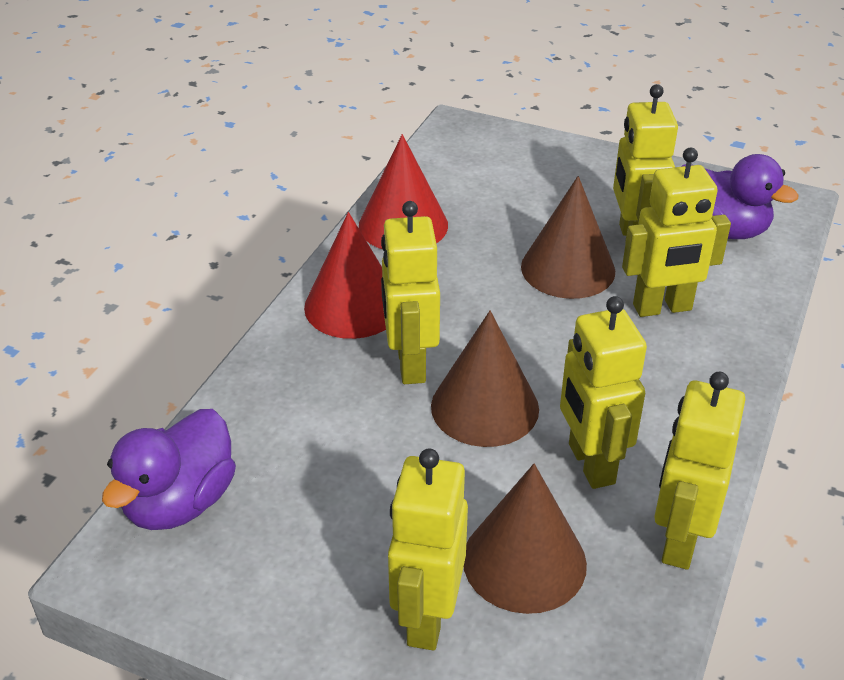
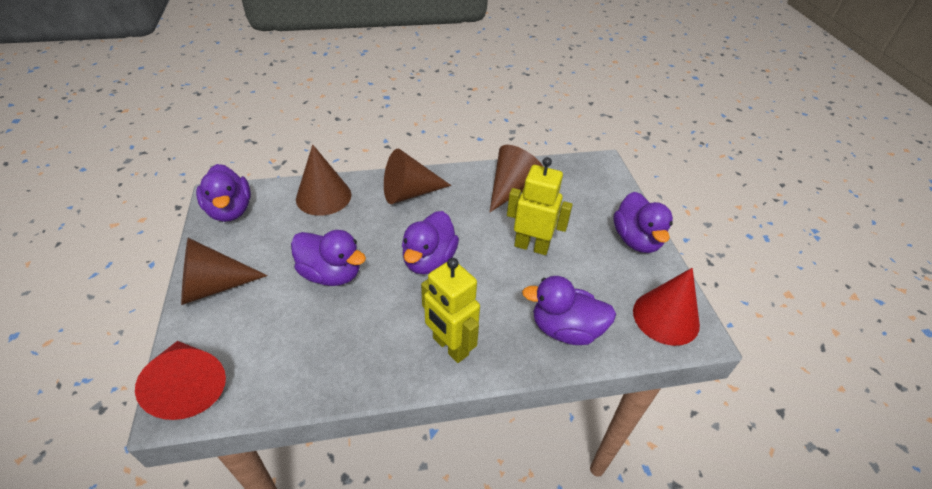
brown cone: 3 -> 4
purple duck: 2 -> 5
yellow robot: 6 -> 2

